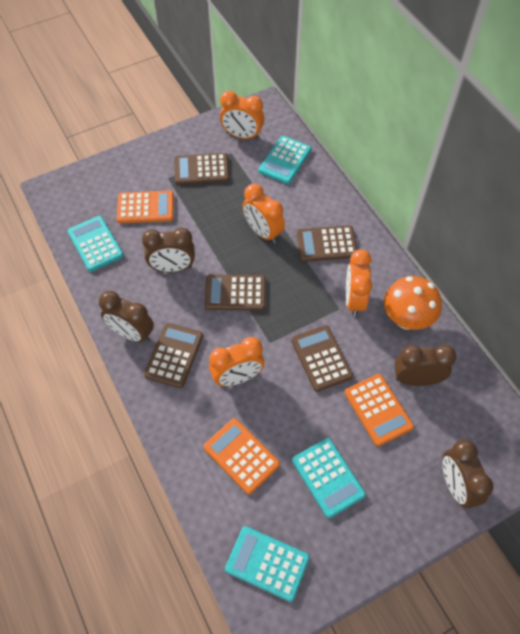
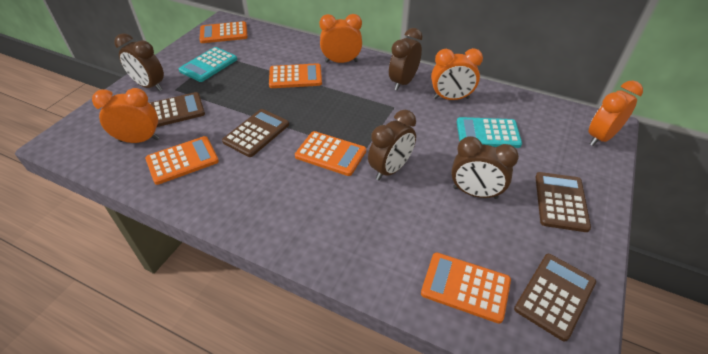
brown calculator: 5 -> 4
orange calculator: 3 -> 5
orange mushroom: 1 -> 0
turquoise calculator: 4 -> 2

